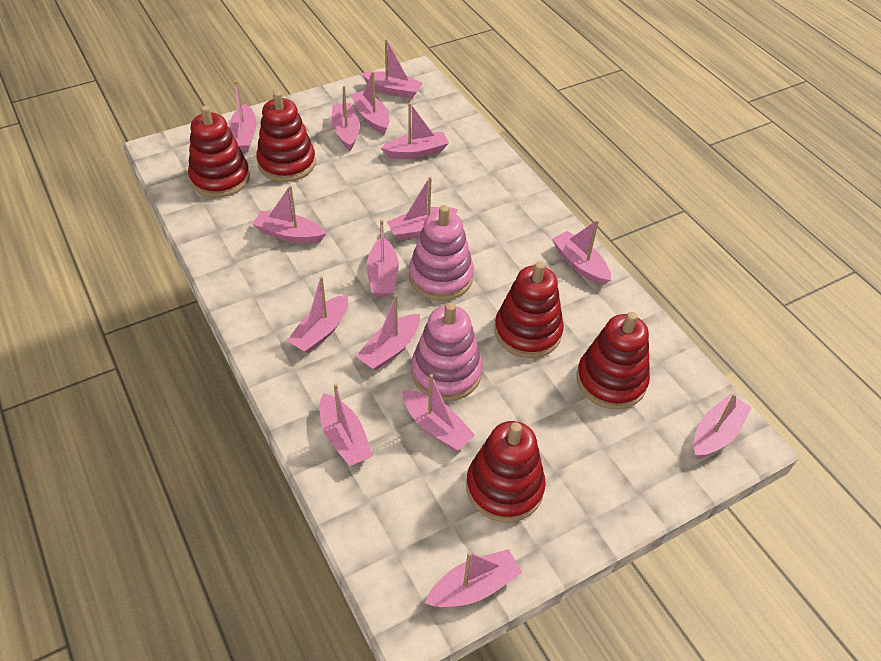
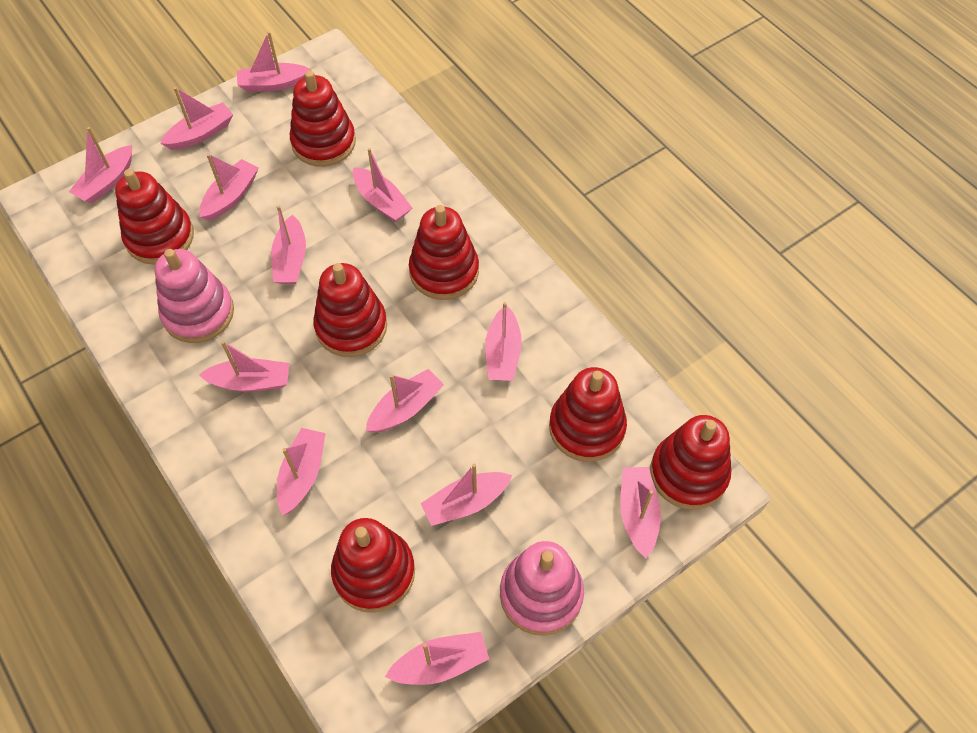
pink boat: 15 -> 13
red stacking toy: 5 -> 7

